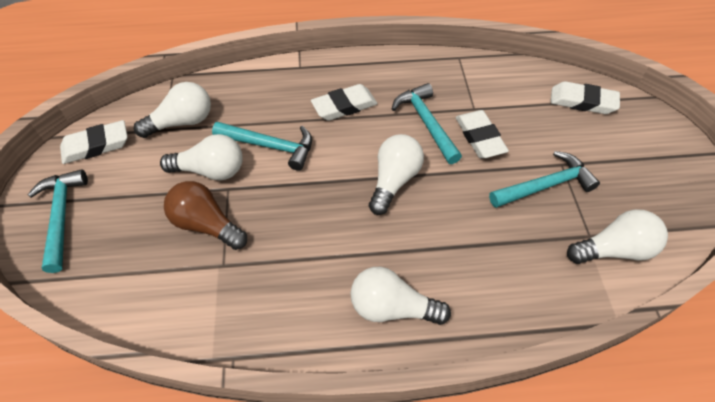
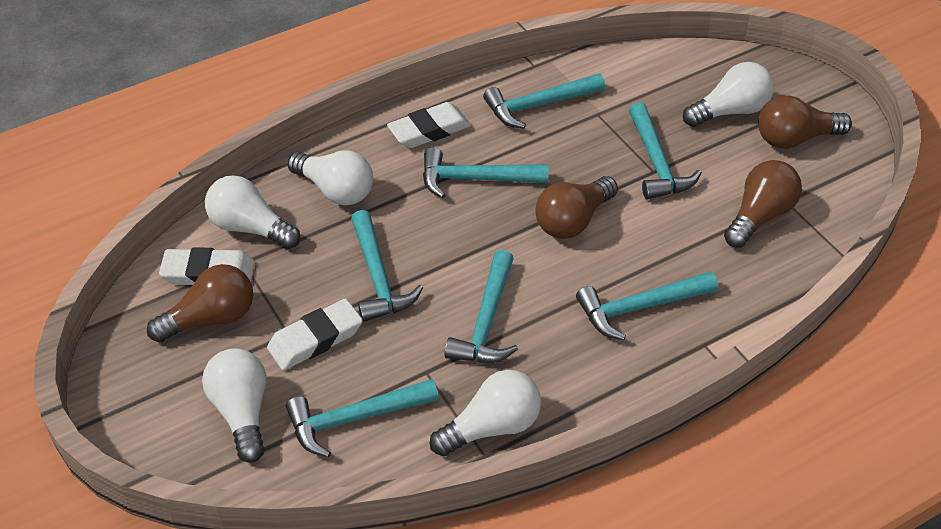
brown light bulb: 1 -> 4
turquoise hammer: 4 -> 7
white eraser: 4 -> 3

